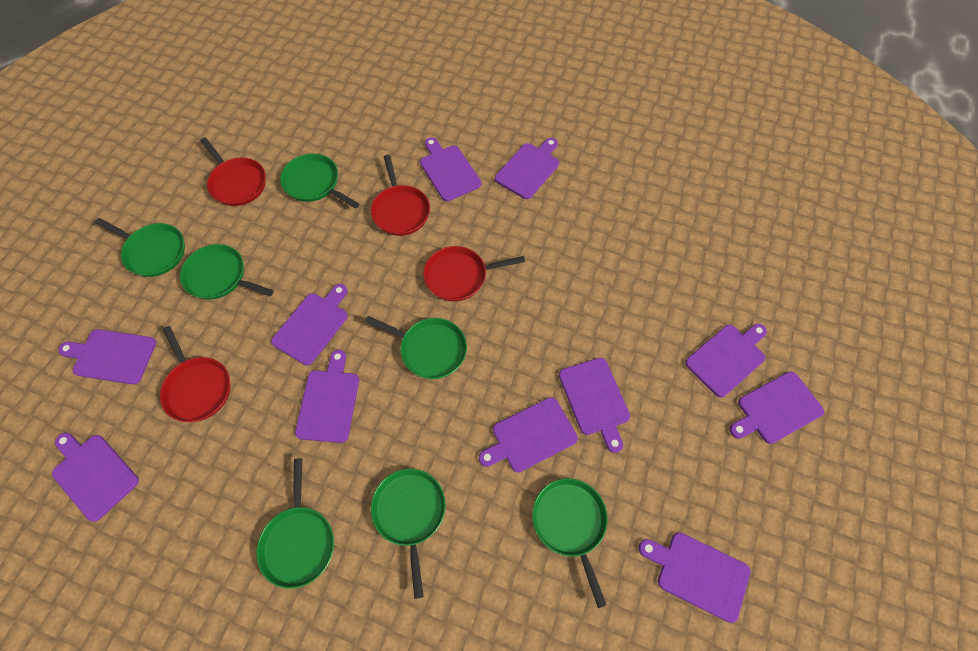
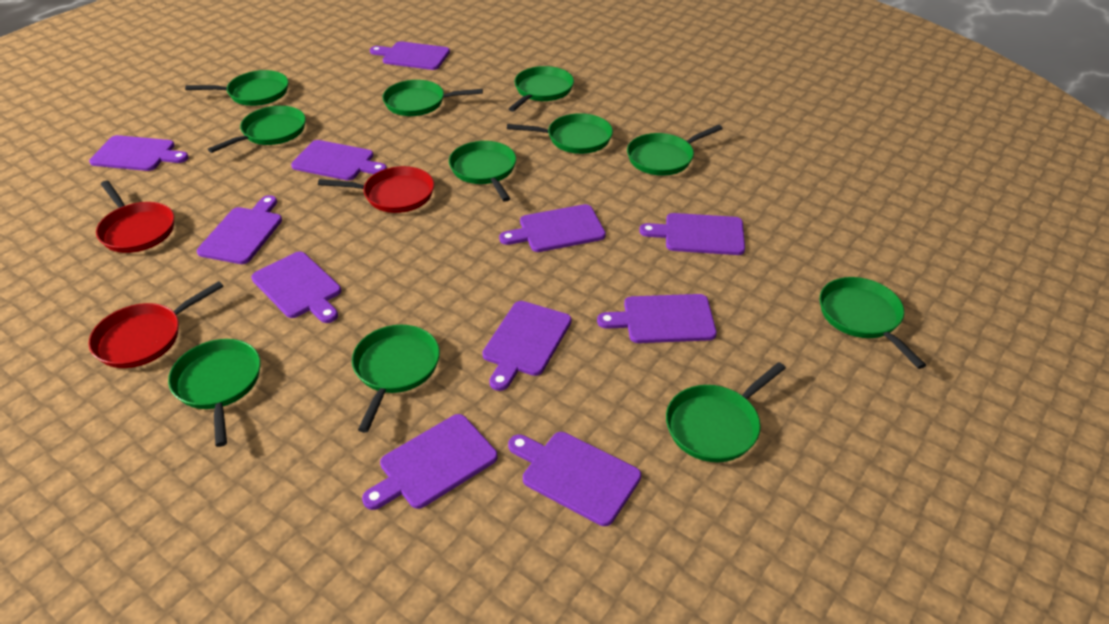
green pan: 7 -> 11
red pan: 4 -> 3

